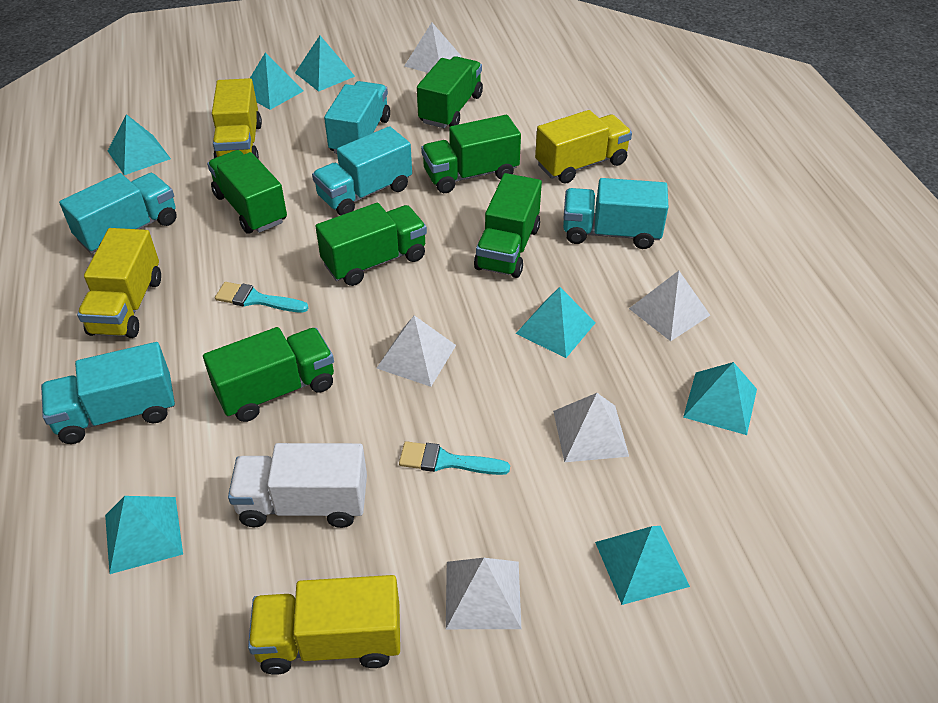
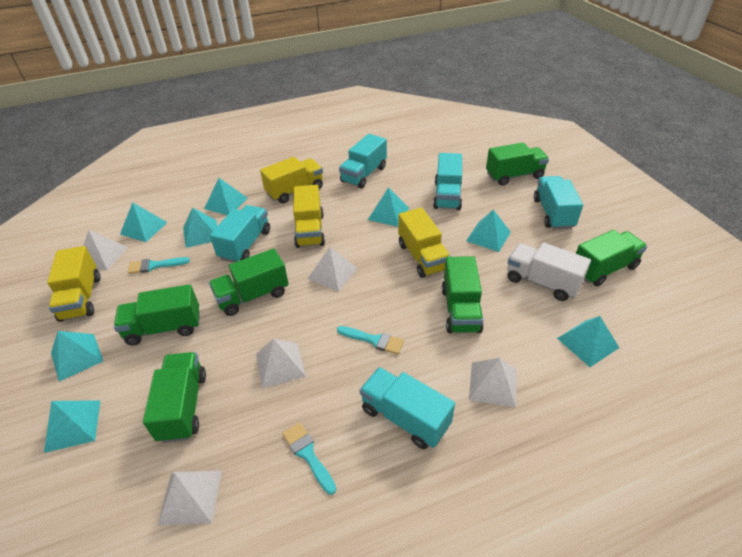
turquoise brush: 2 -> 3
turquoise pyramid: 7 -> 8

